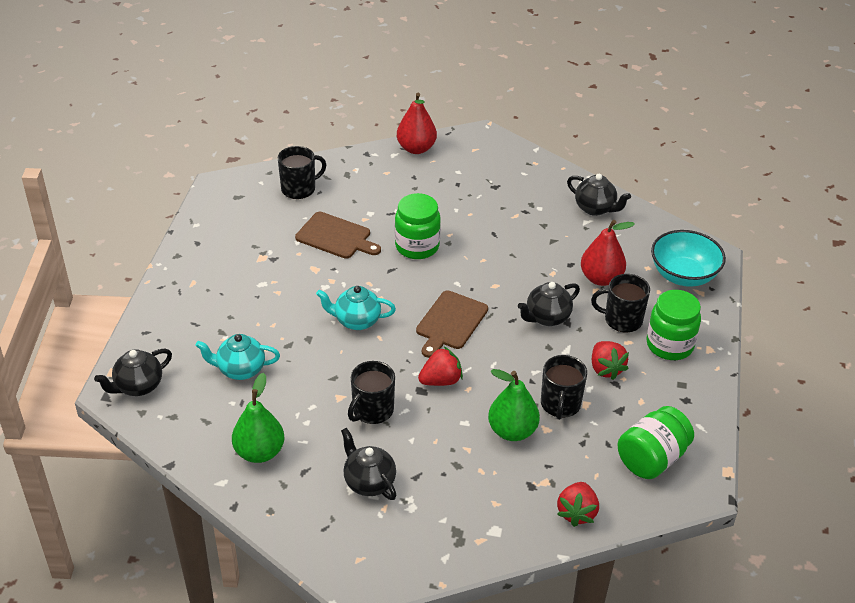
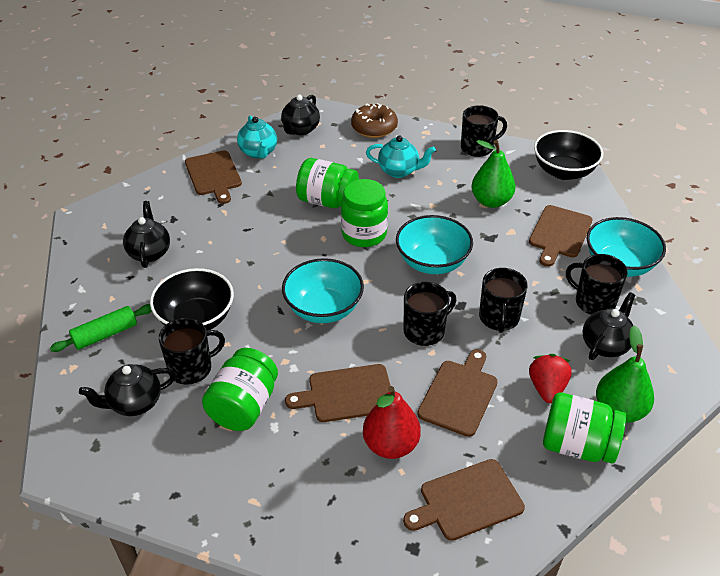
black bowl: 0 -> 2
black mug: 4 -> 5
brown cutting board: 2 -> 5
brown donut: 0 -> 1
green jar: 3 -> 4
green rolling pin: 0 -> 1
red pear: 2 -> 1
red strawberry: 3 -> 1
turquoise bowl: 1 -> 3

